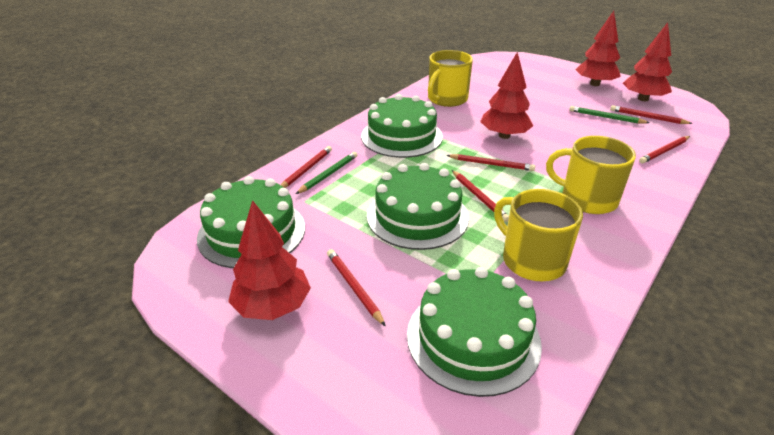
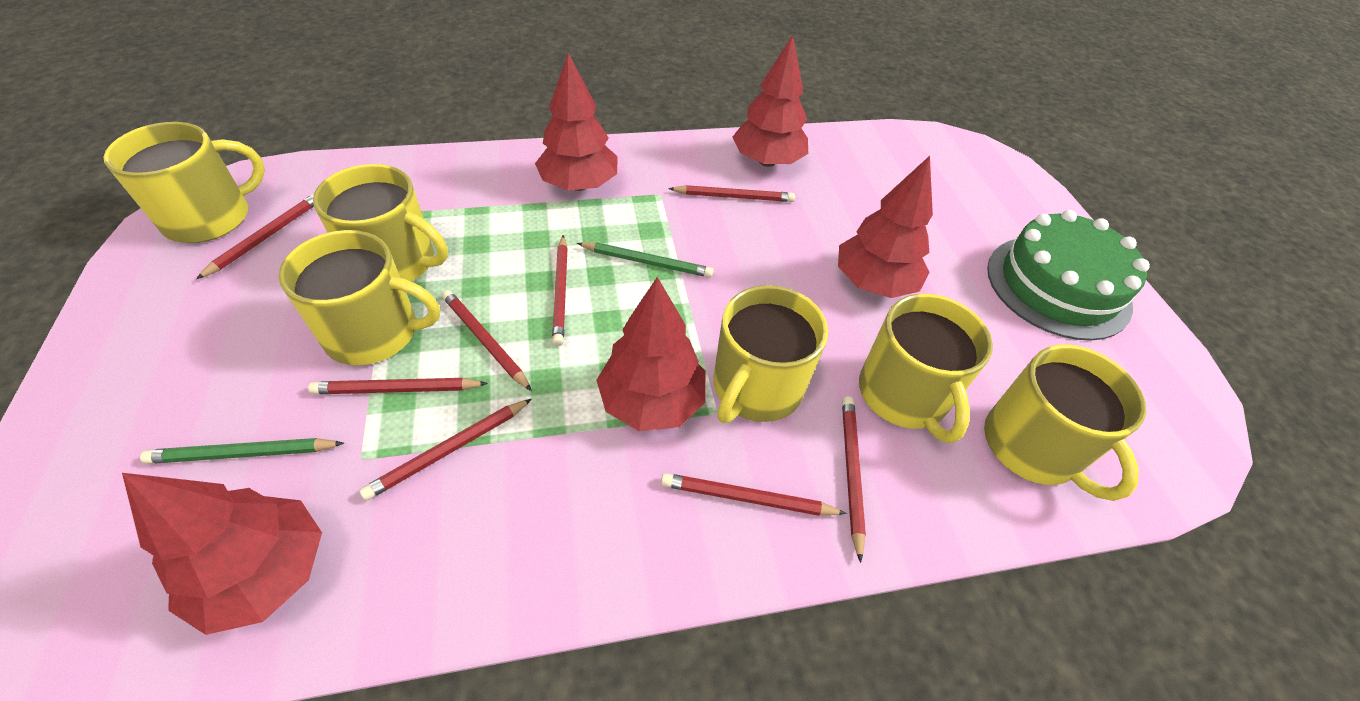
green cake: 4 -> 1
red pencil: 6 -> 8
red tree: 4 -> 5
yellow mug: 3 -> 6

